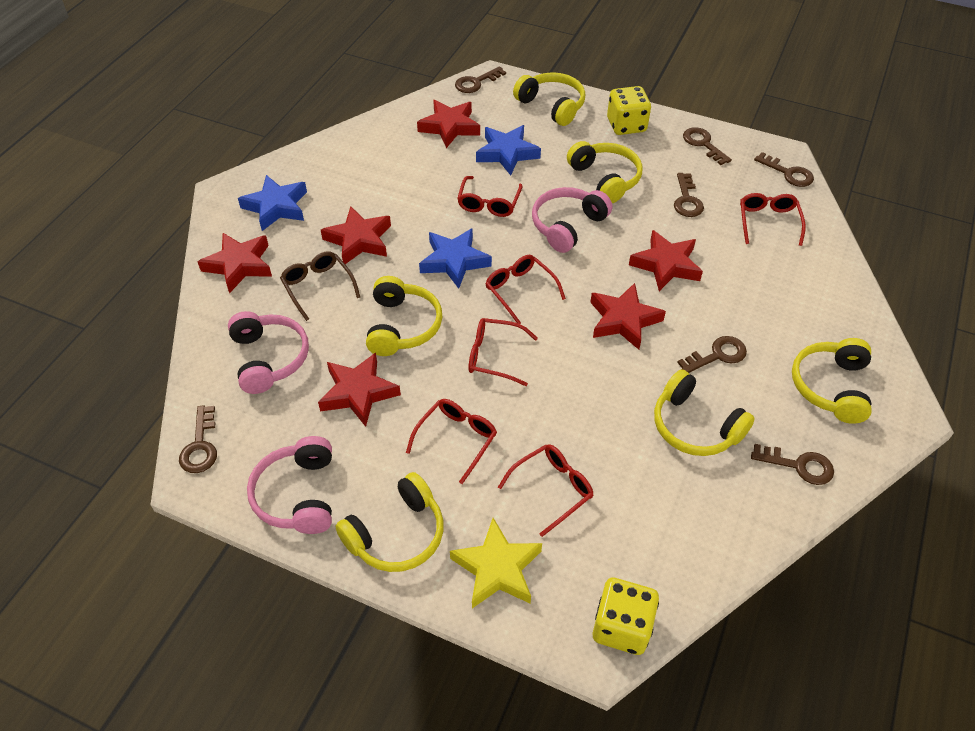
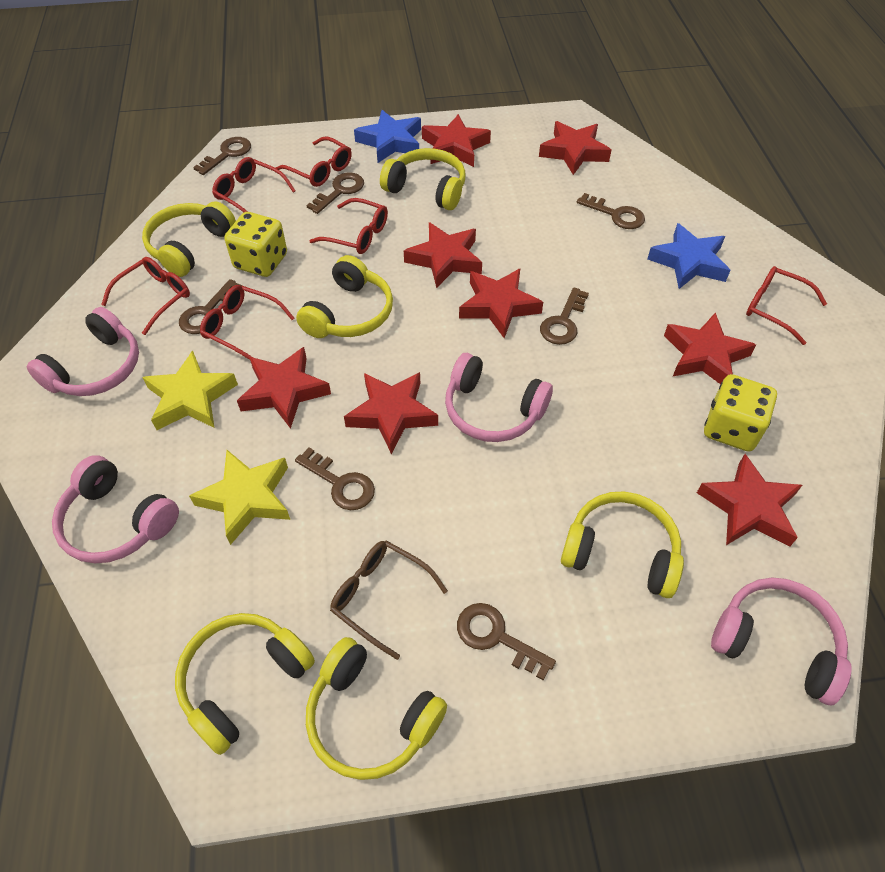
blue star: 3 -> 2
pink headphones: 3 -> 4
red star: 6 -> 8
yellow star: 1 -> 2

